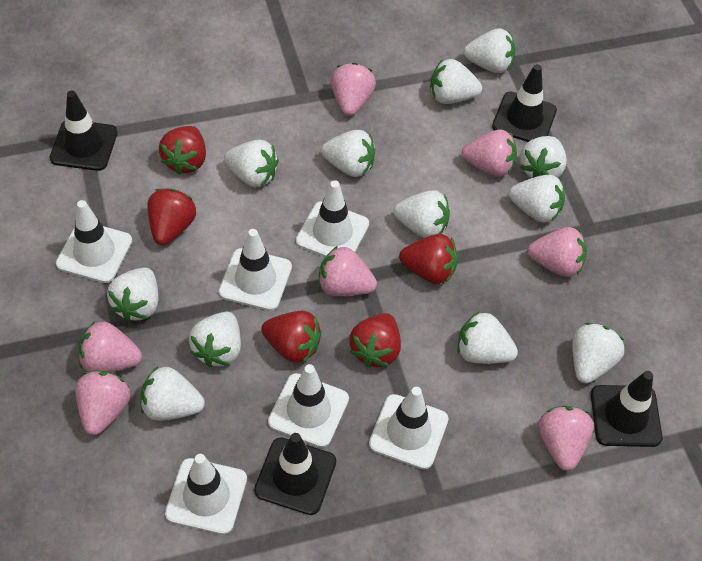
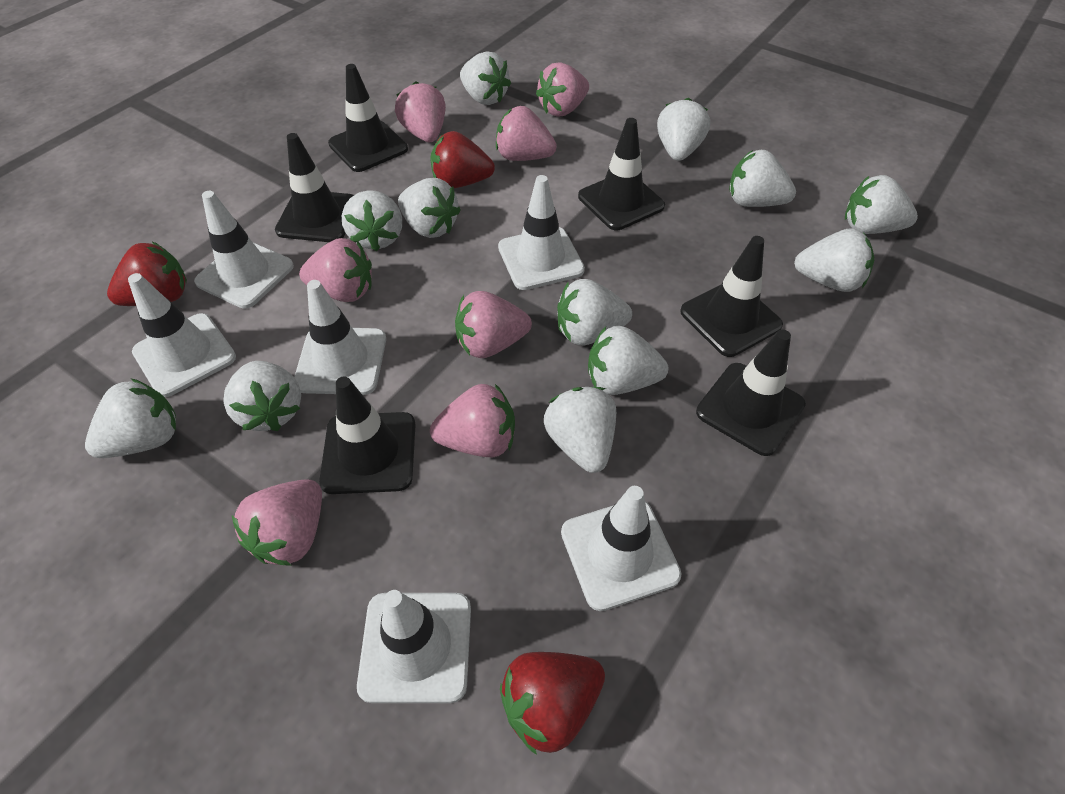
black traffic cone: 4 -> 6
red strawberry: 5 -> 3

